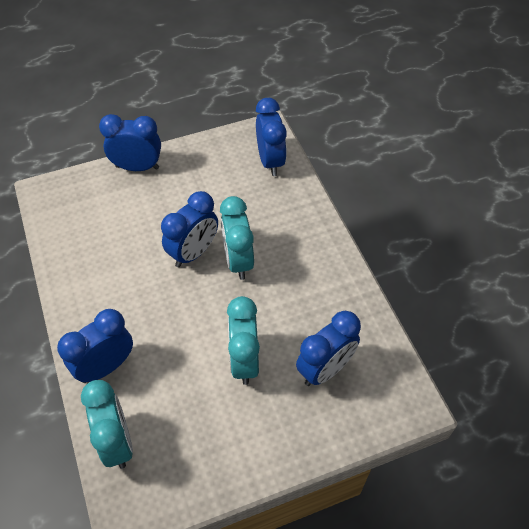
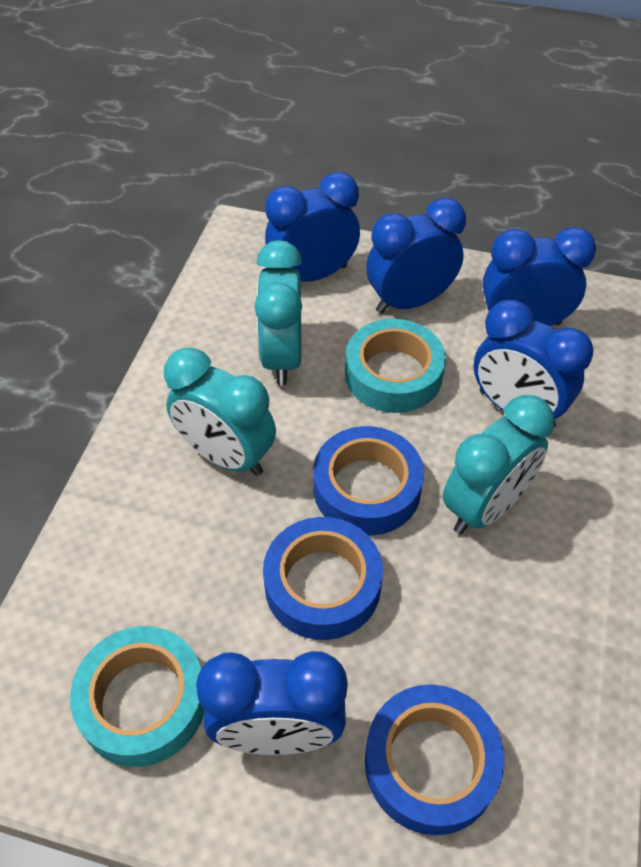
blue tape: 0 -> 3
turquoise tape: 0 -> 2

